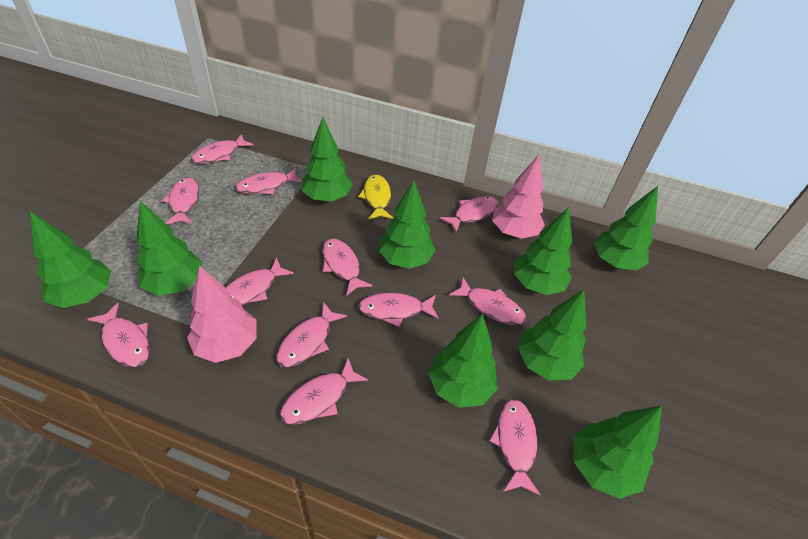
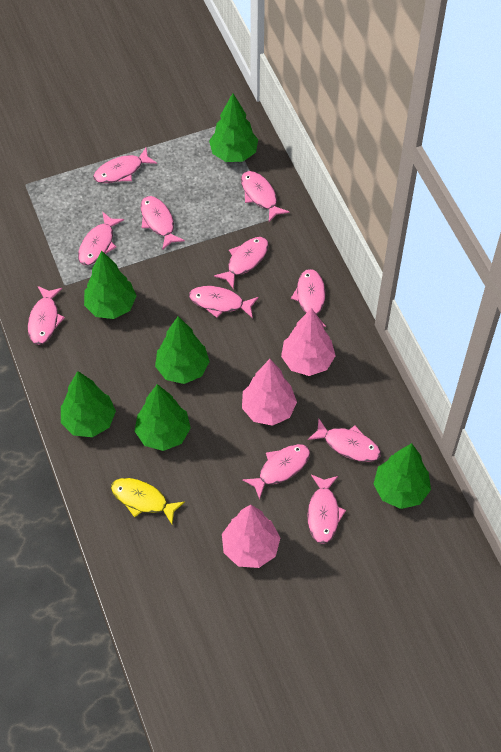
green tree: 9 -> 6
pink fish: 12 -> 11
pink tree: 2 -> 3

